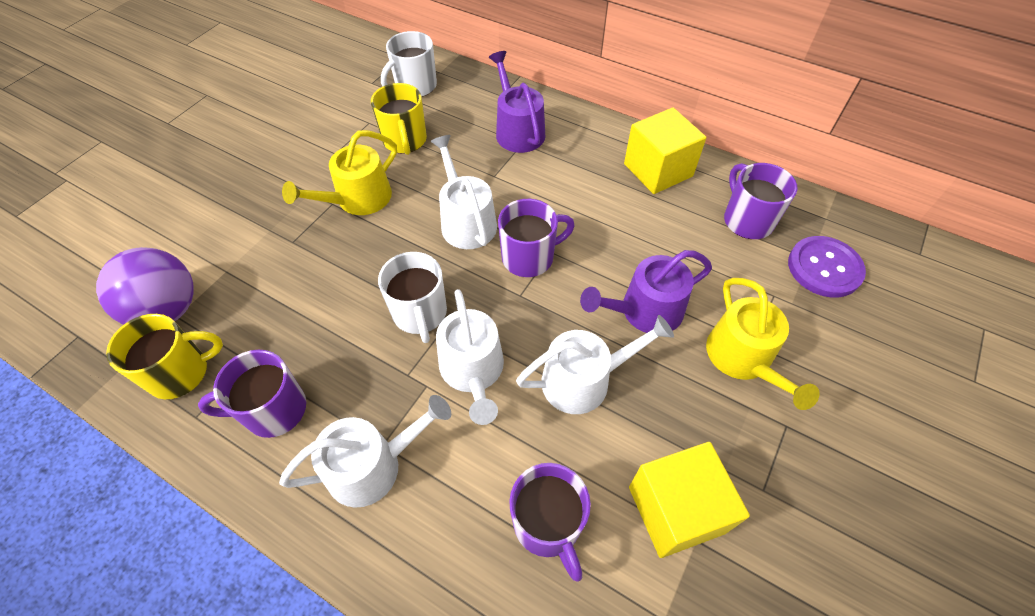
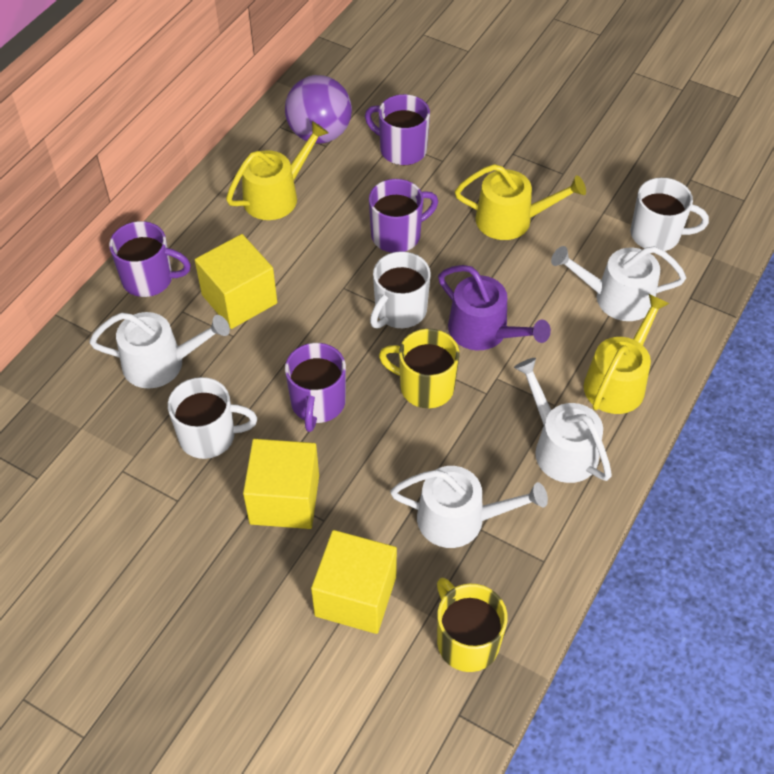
purple button: 1 -> 0
purple watering can: 2 -> 1
white mug: 2 -> 3
yellow cube: 2 -> 3
yellow watering can: 2 -> 3

